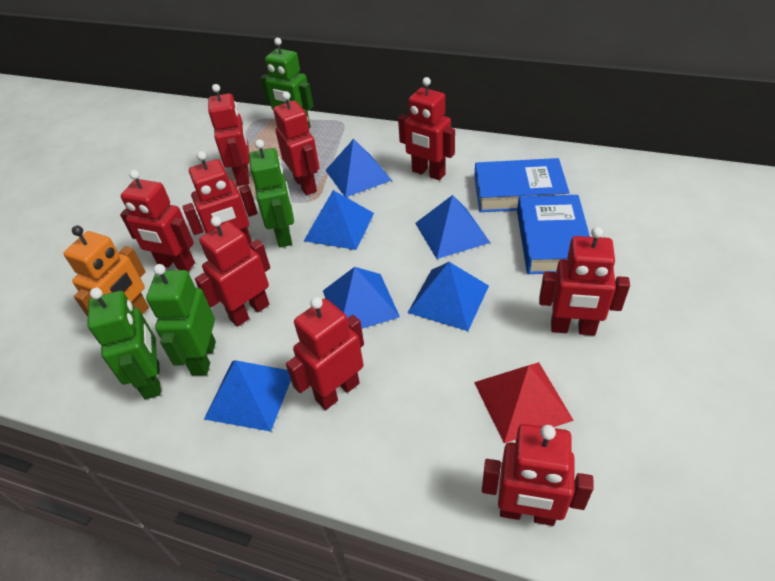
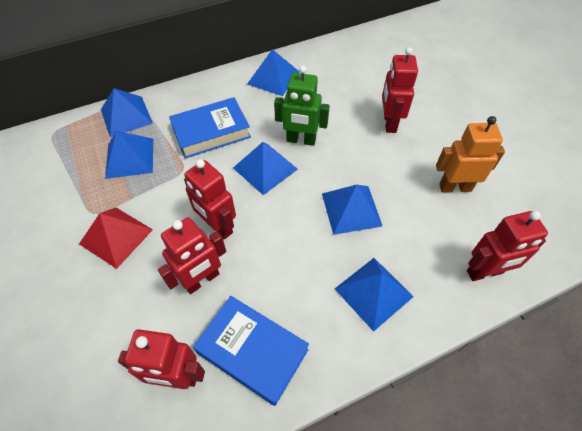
green robot: 4 -> 1
red robot: 9 -> 5

